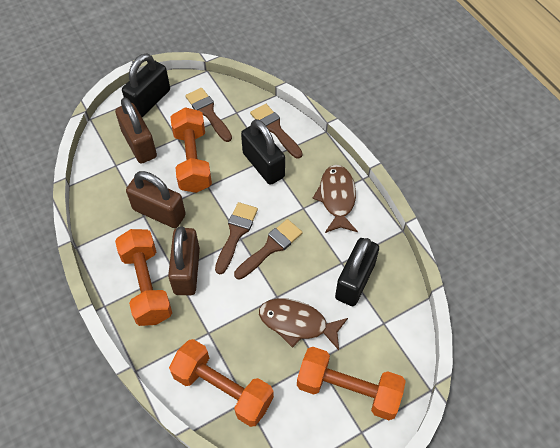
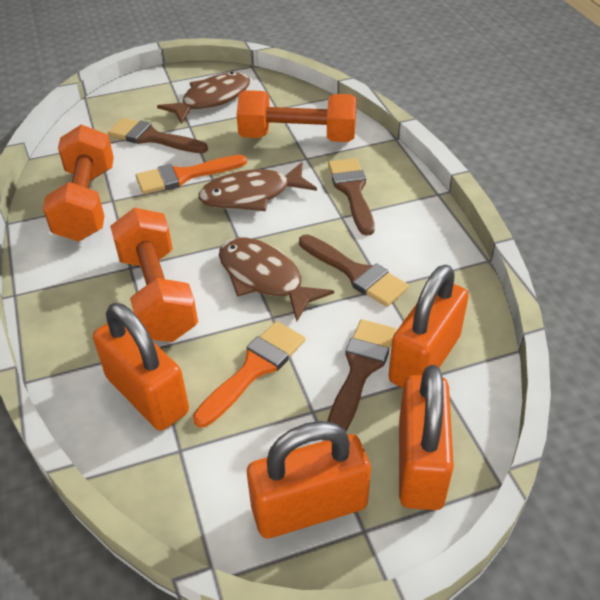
black padlock: 3 -> 0
brown fish: 2 -> 3
brown padlock: 3 -> 0
orange brush: 0 -> 2
orange dumbbell: 4 -> 3
orange padlock: 0 -> 4

